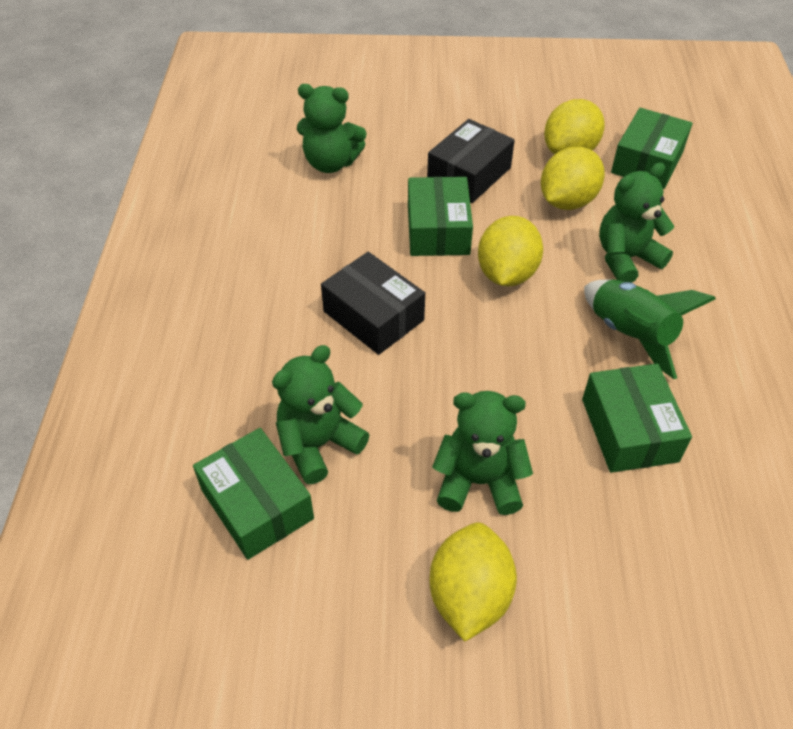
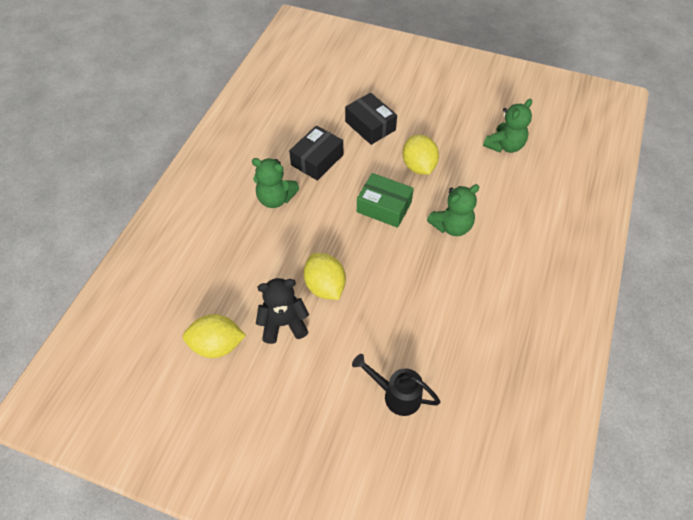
black teddy bear: 0 -> 1
black watering can: 0 -> 1
green box: 4 -> 1
green rocket: 1 -> 0
green teddy bear: 4 -> 3
yellow lemon: 4 -> 3

